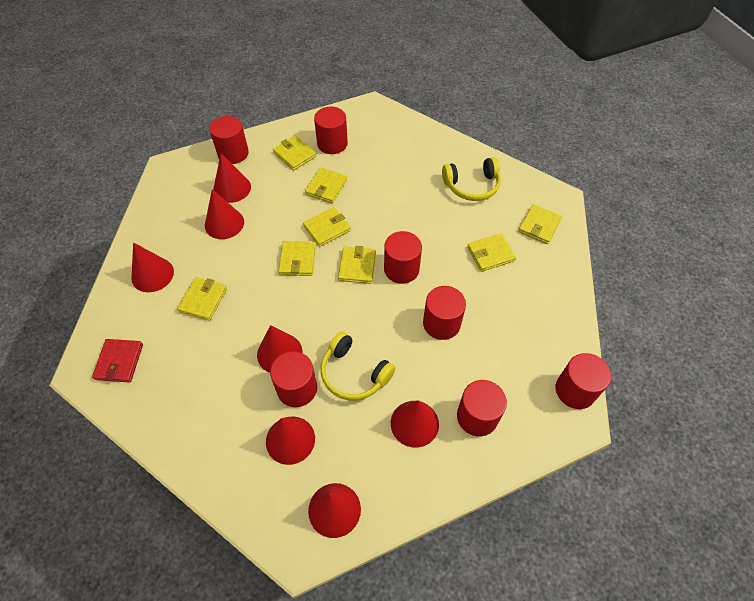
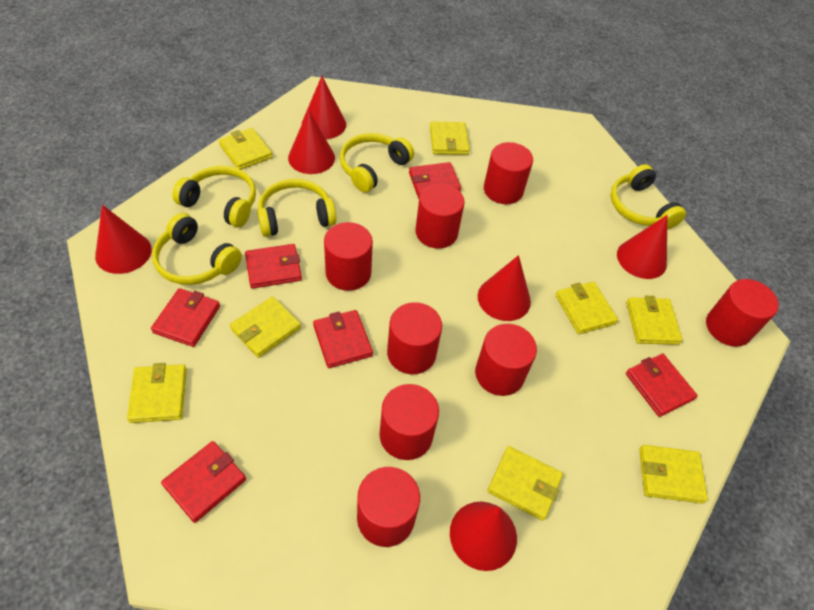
red cone: 7 -> 6
red cylinder: 7 -> 8
red wallet: 1 -> 6
yellow headphones: 2 -> 5

